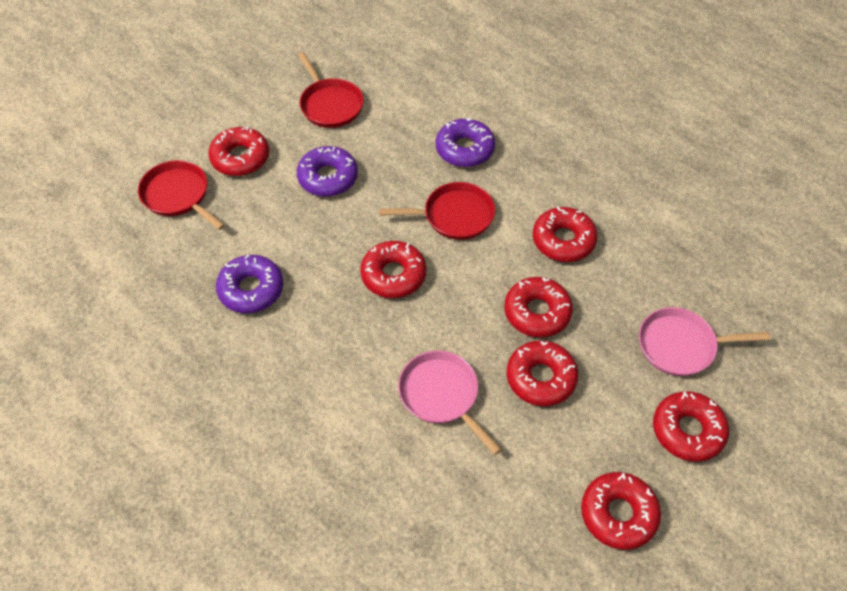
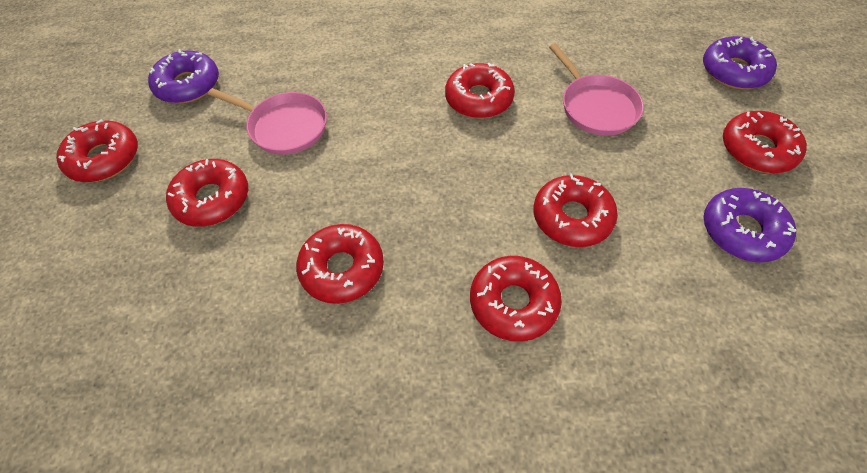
red pan: 3 -> 0

